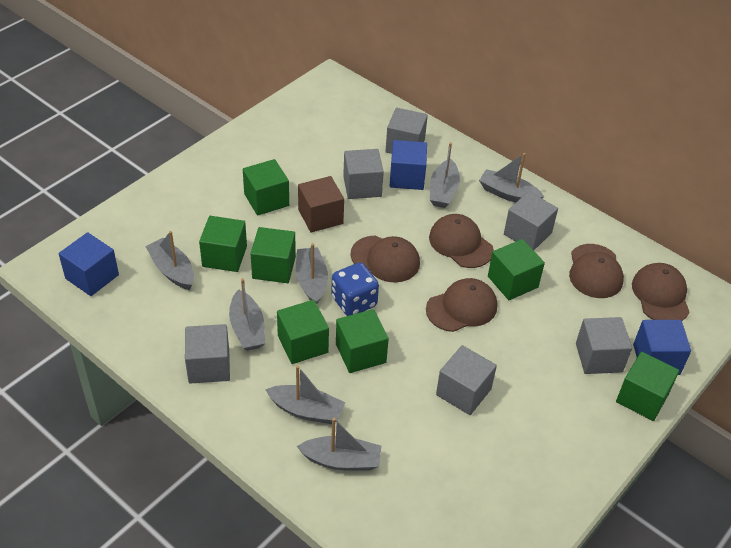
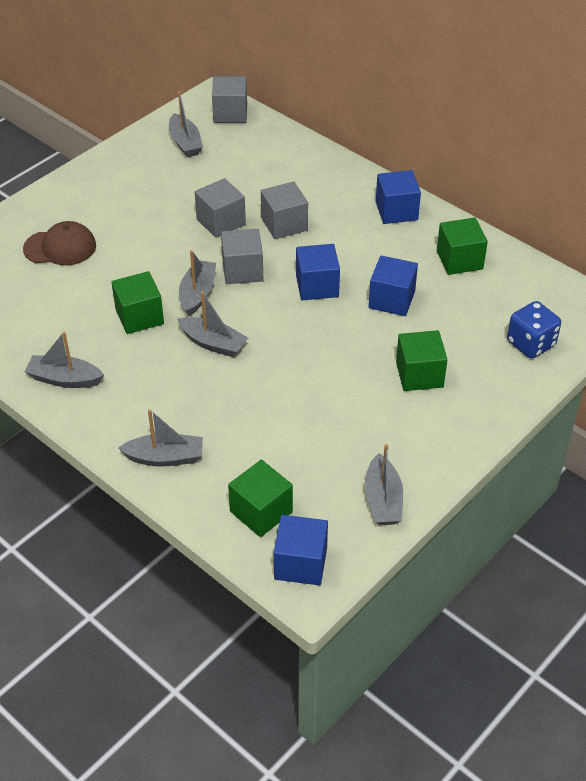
blue cube: 3 -> 4
brown cap: 5 -> 1
brown cube: 1 -> 0
green cube: 7 -> 4
grey boat: 7 -> 6
grey cube: 6 -> 4

